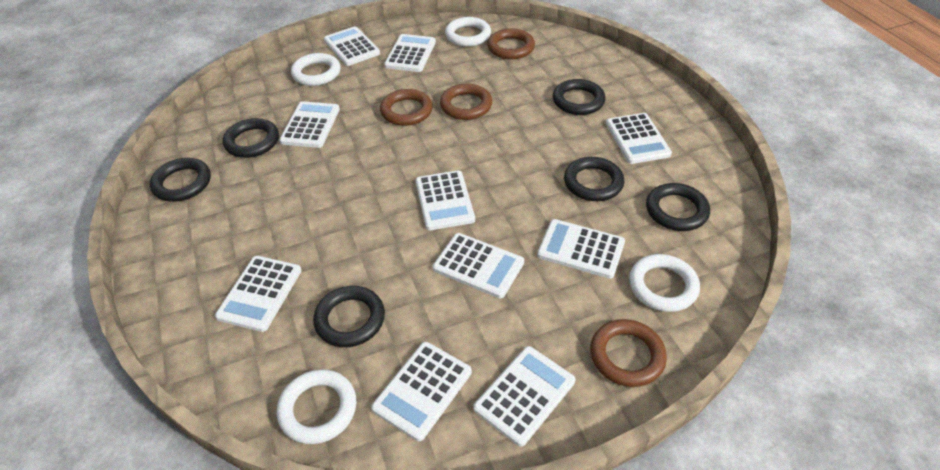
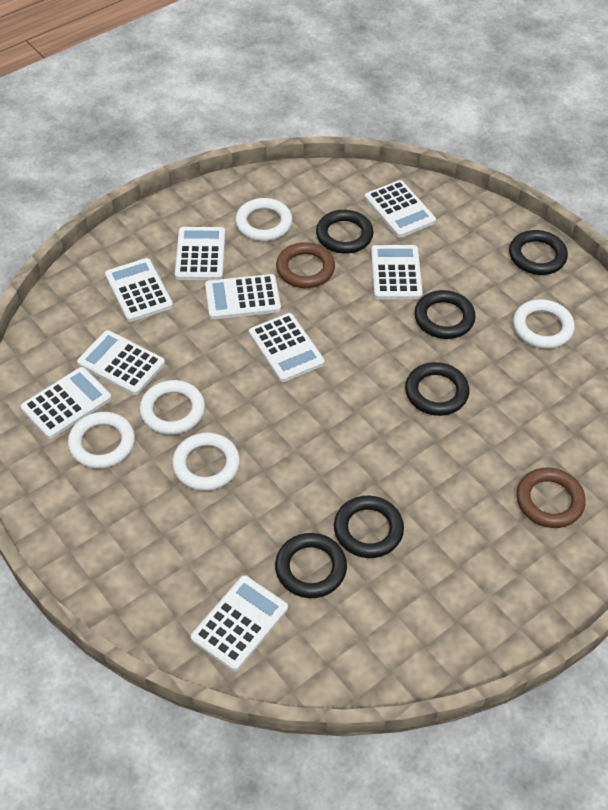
brown ring: 4 -> 2
white calculator: 10 -> 9
white ring: 4 -> 5

